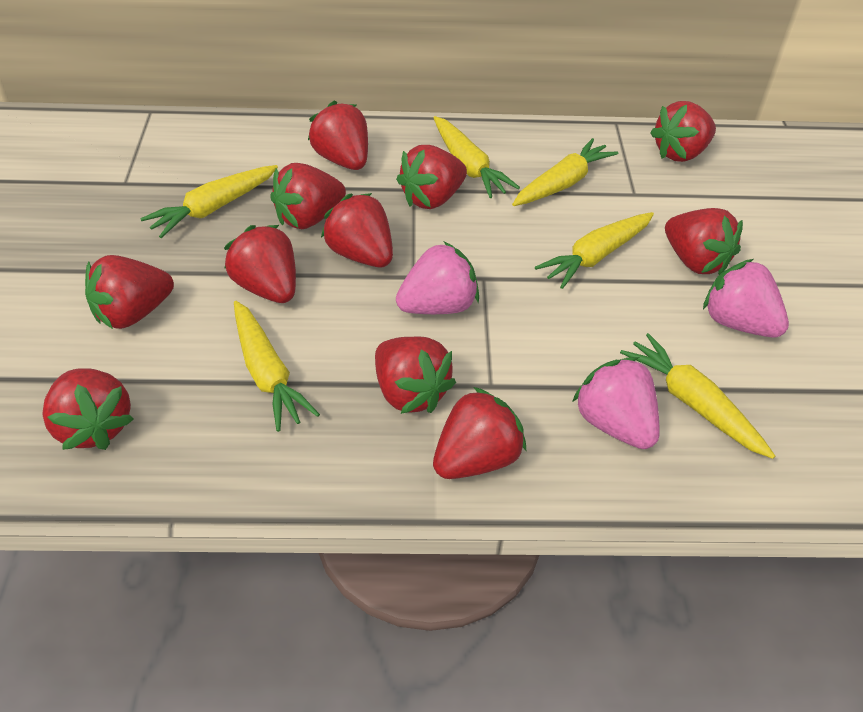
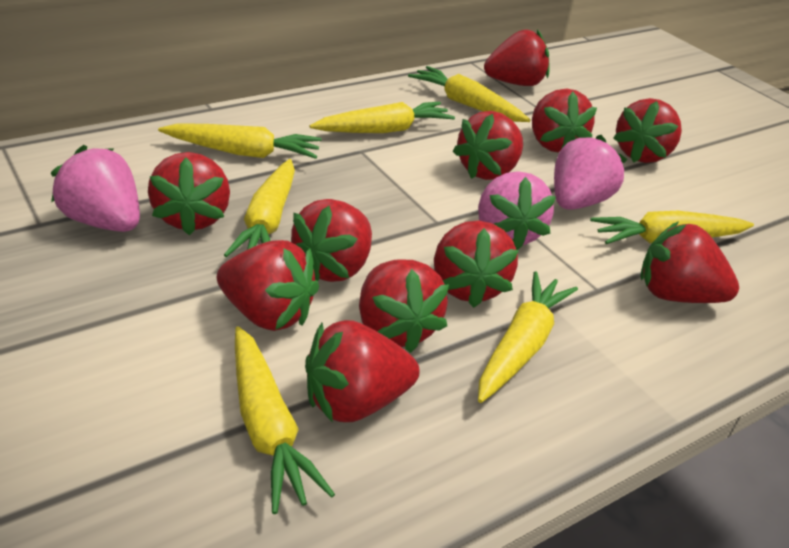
yellow carrot: 6 -> 7

